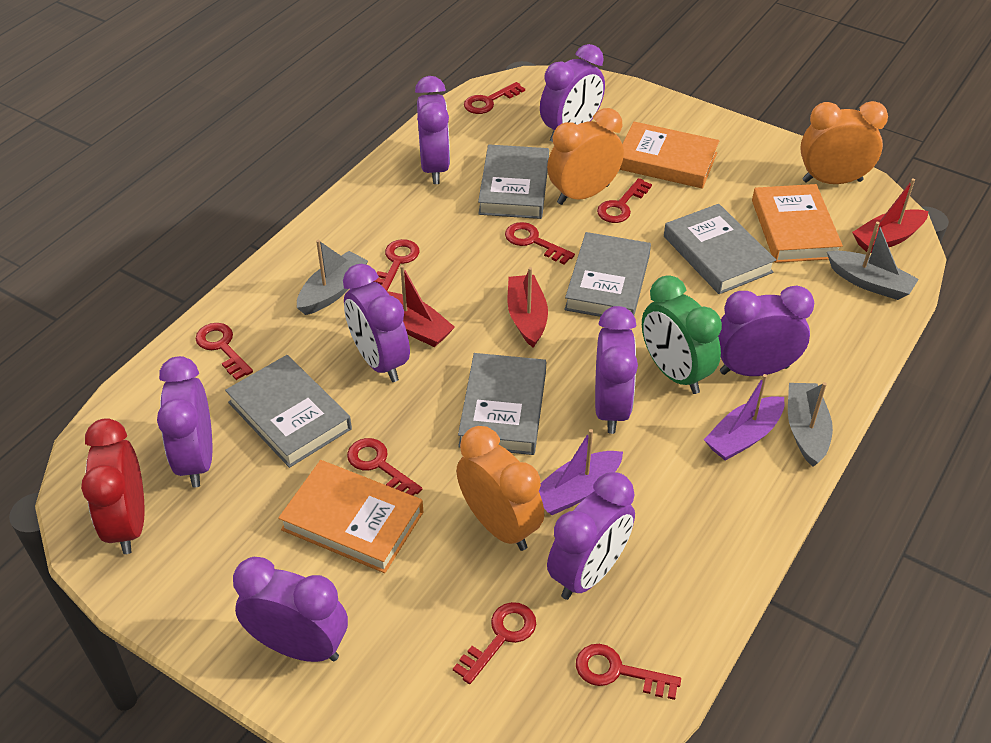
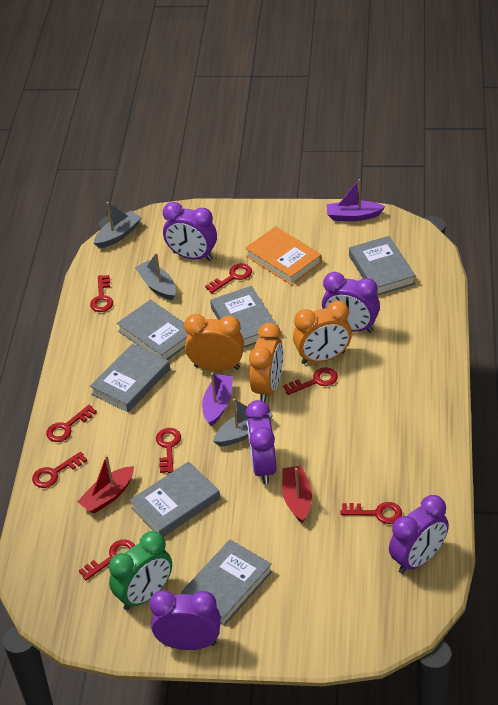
grey book: 5 -> 6
orange book: 3 -> 1
purple clock: 8 -> 5
red boat: 3 -> 2
red clock: 1 -> 0

